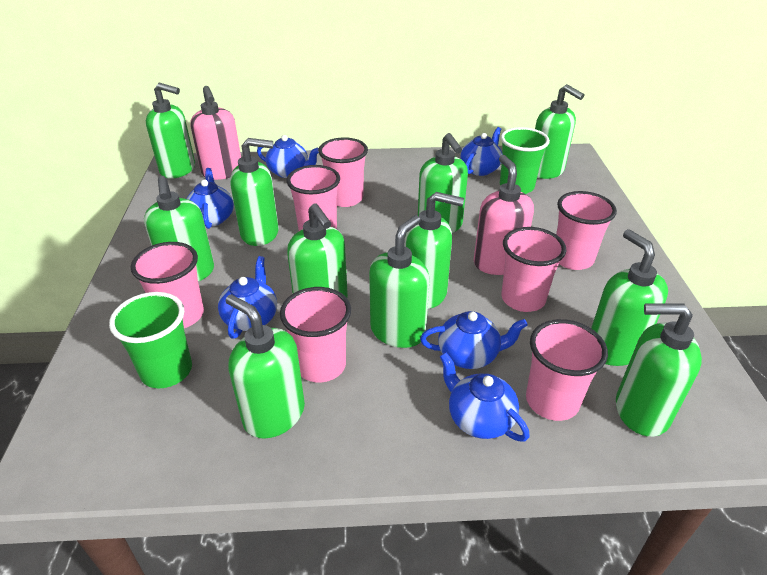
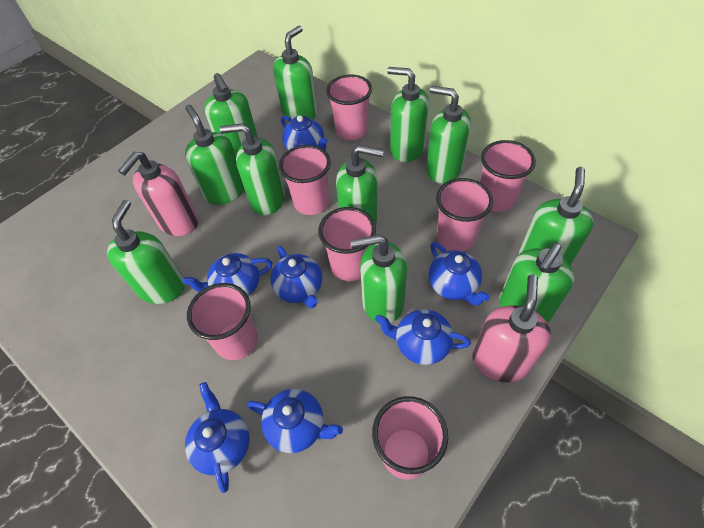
blue teapot: 6 -> 7
green cup: 2 -> 0

